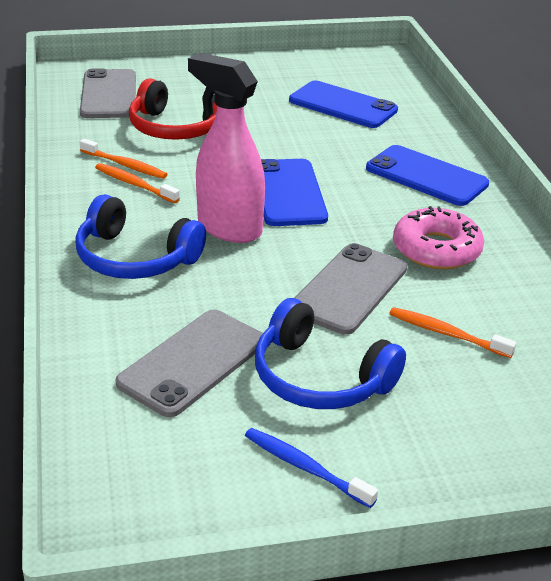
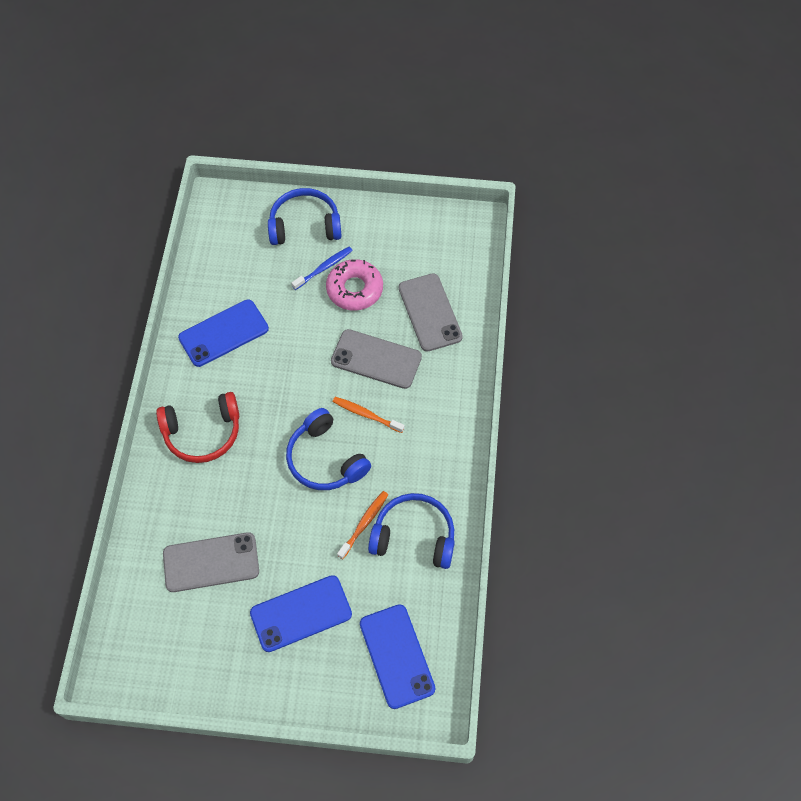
blue headphones: 2 -> 3
orange toothbrush: 3 -> 2
pink spray bottle: 1 -> 0

